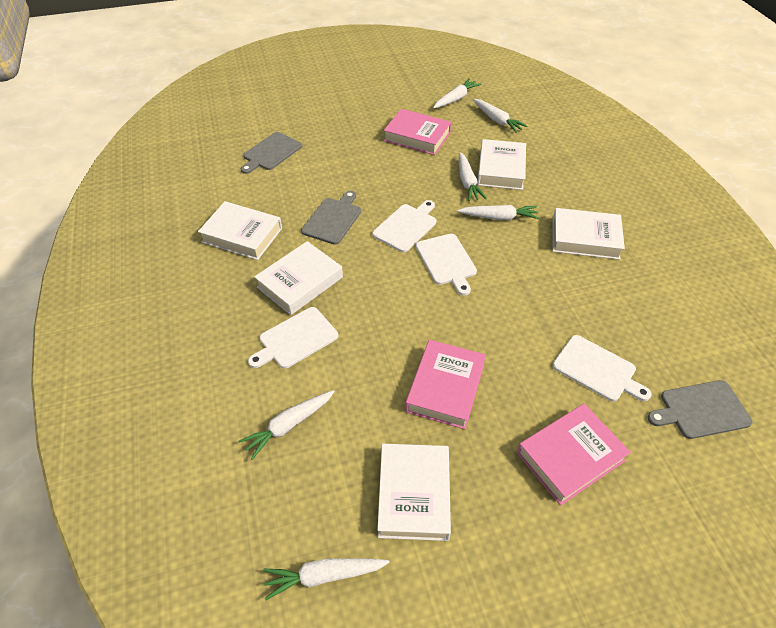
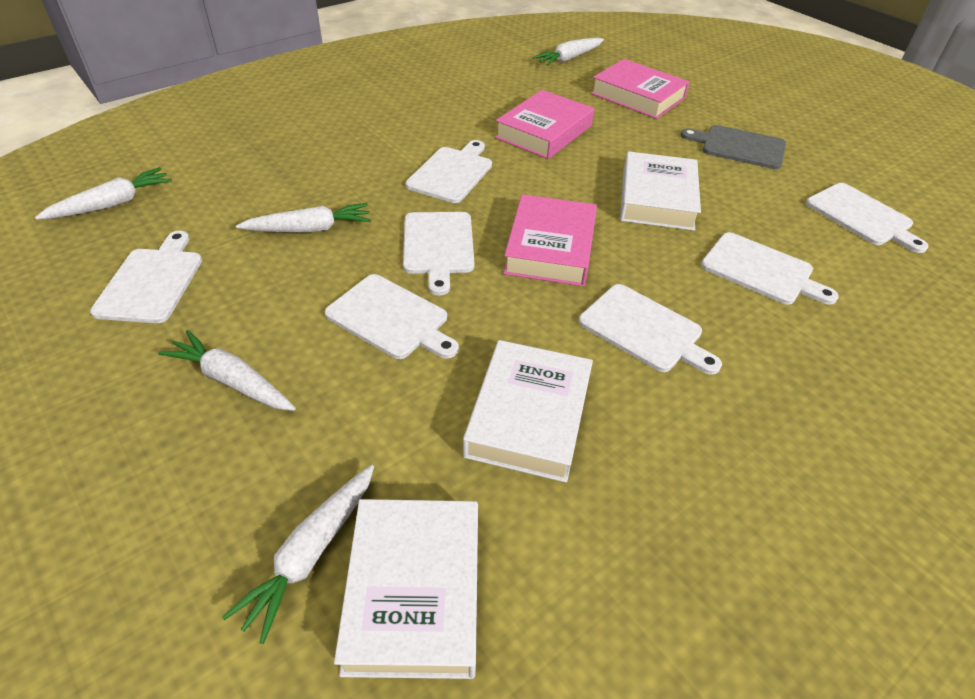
grey cutting board: 3 -> 1
white book: 5 -> 3
white carrot: 6 -> 5
white cutting board: 4 -> 7

